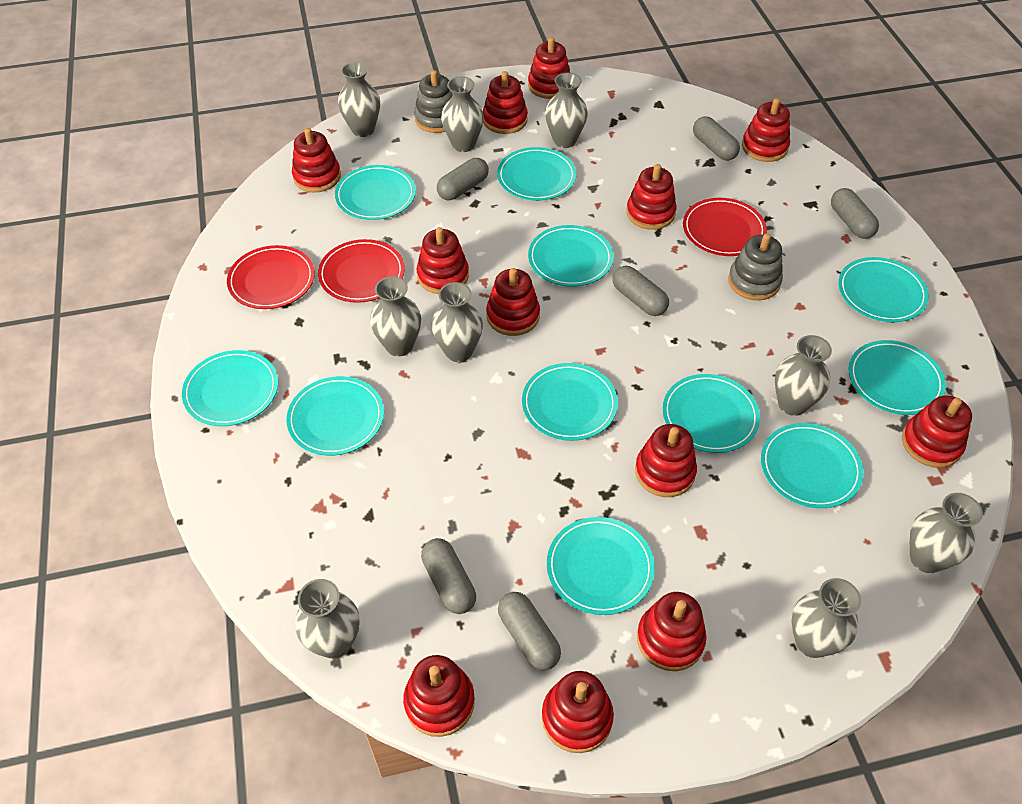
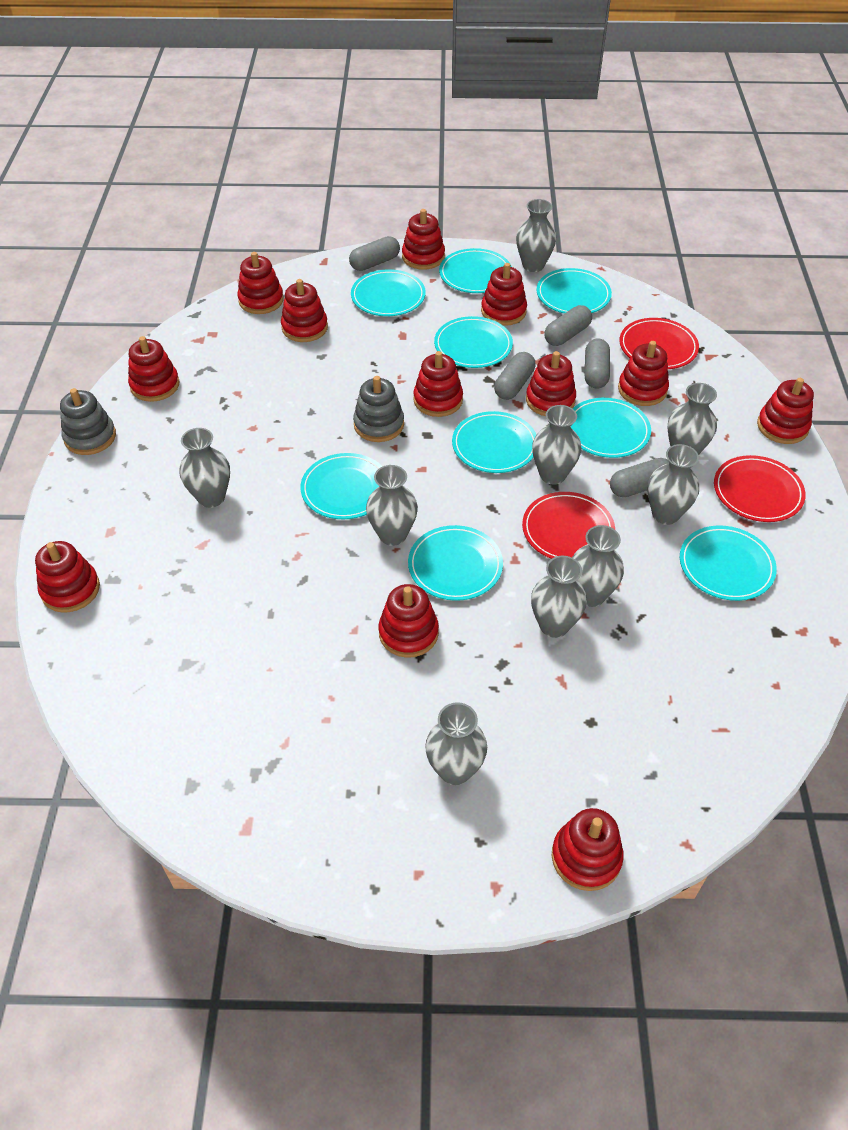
grey capsule: 6 -> 5
turquoise plate: 11 -> 9

